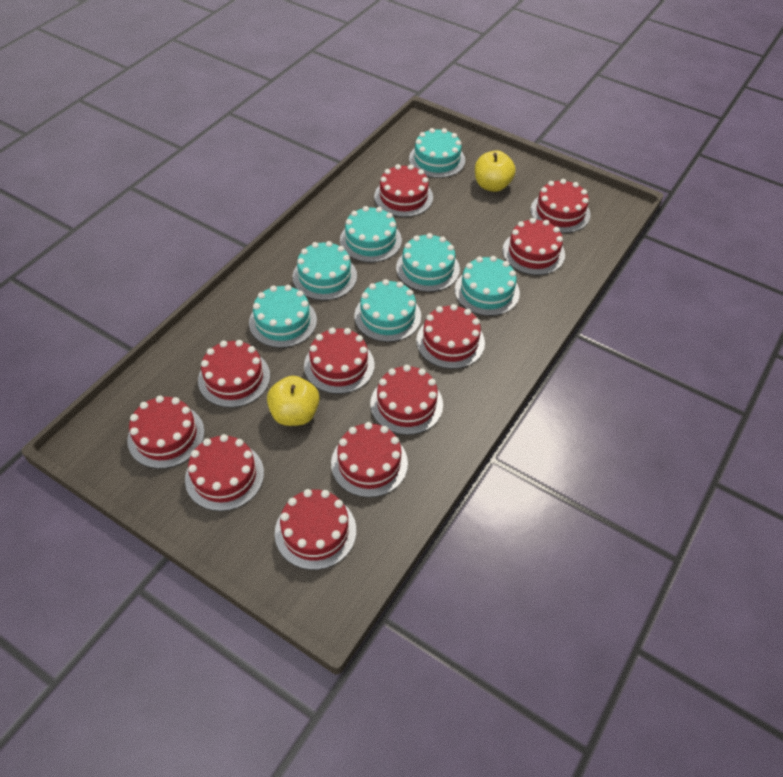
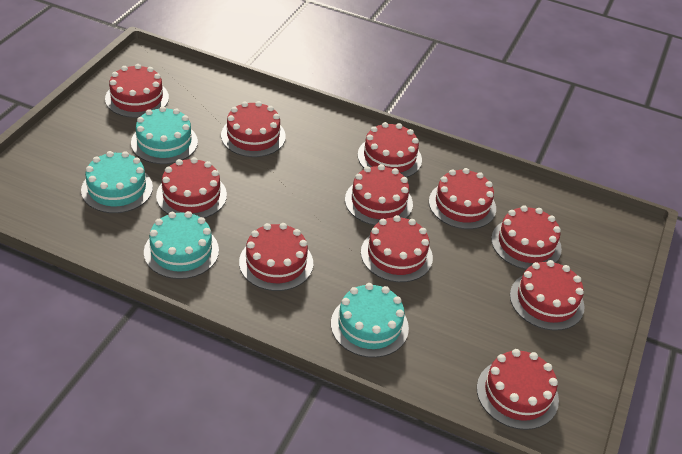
turquoise cake: 7 -> 4
yellow apple: 2 -> 0

